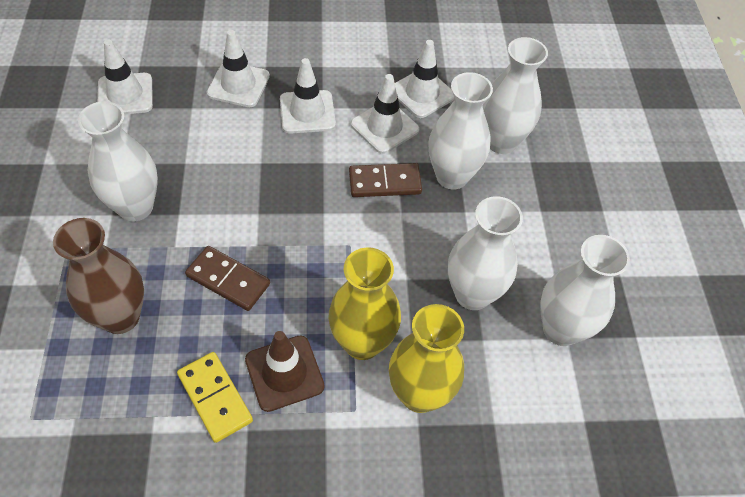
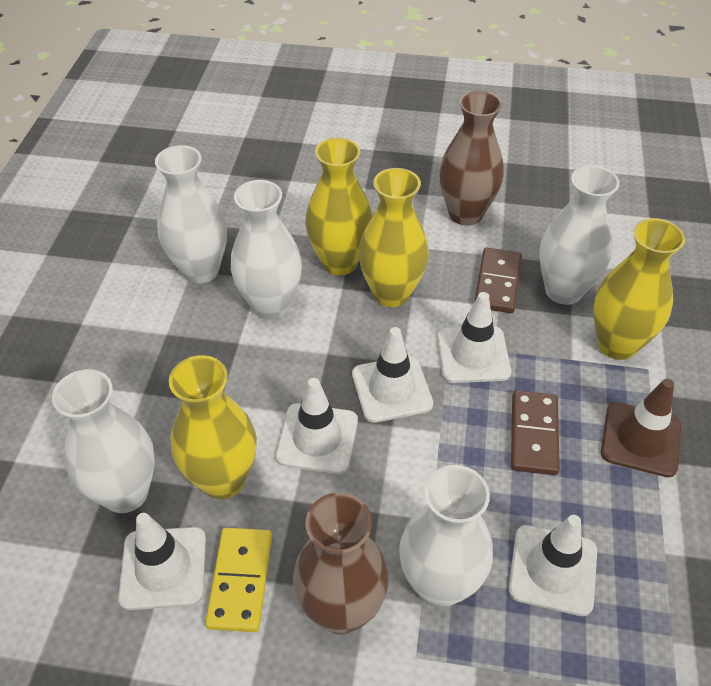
brown vase: 1 -> 2
yellow vase: 2 -> 4

